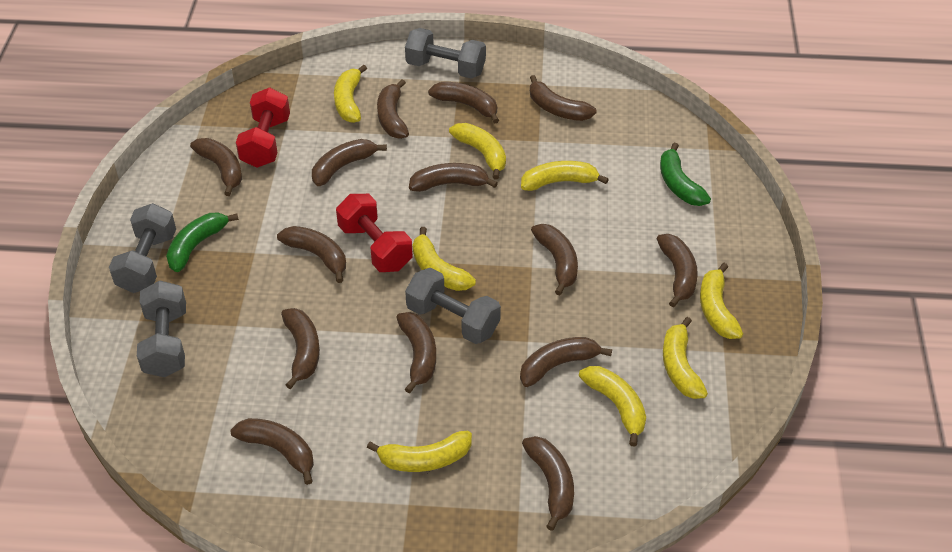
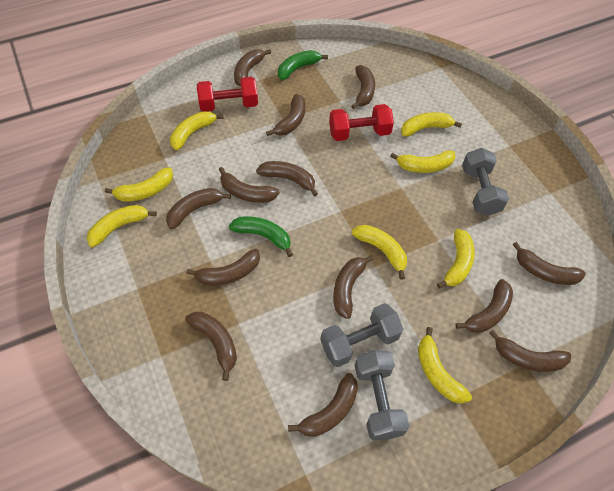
brown banana: 14 -> 13
grey dumbbell: 4 -> 3

